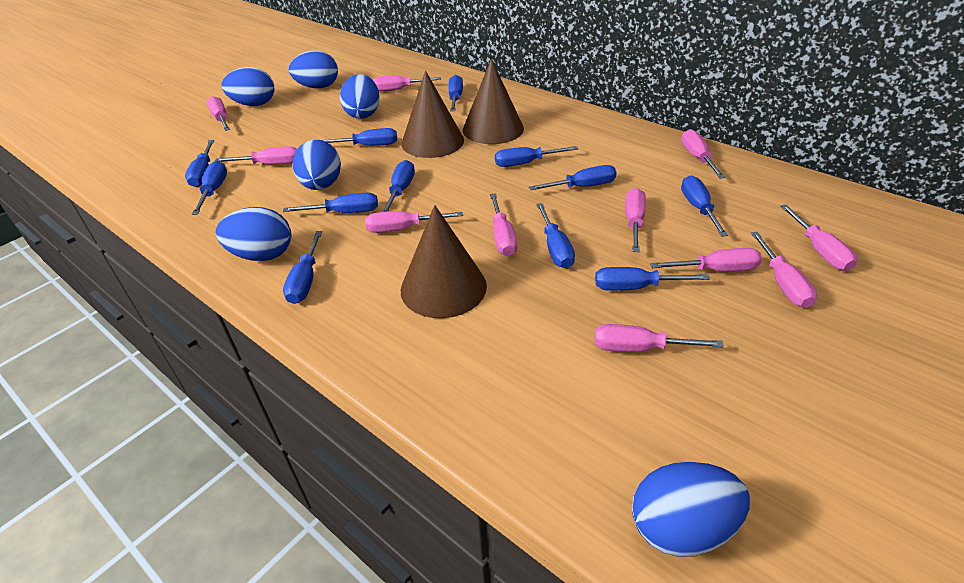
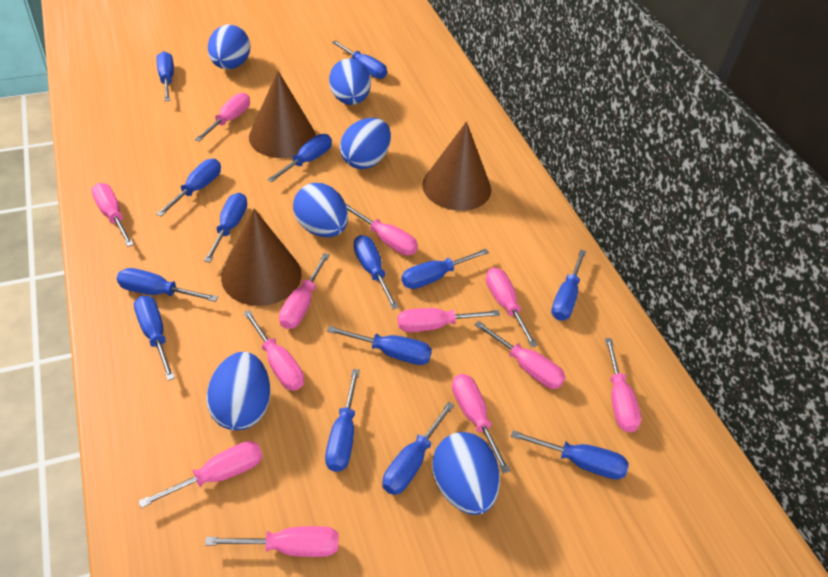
blue screwdriver: 12 -> 14
pink screwdriver: 11 -> 12

